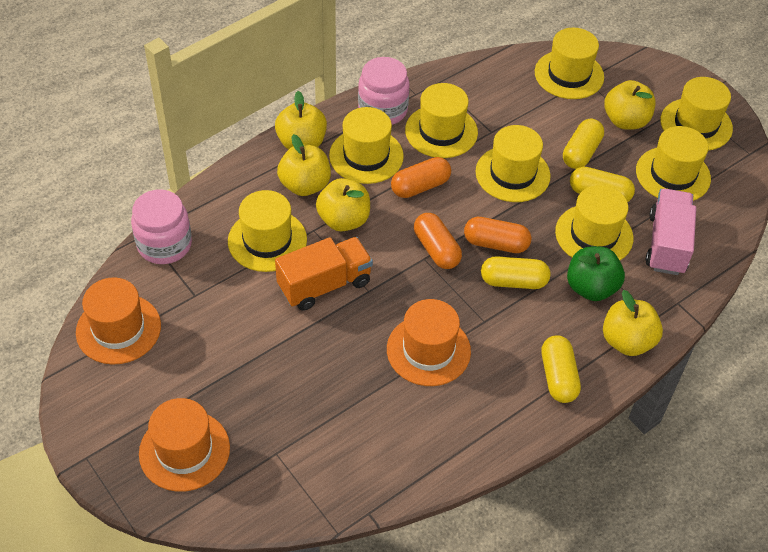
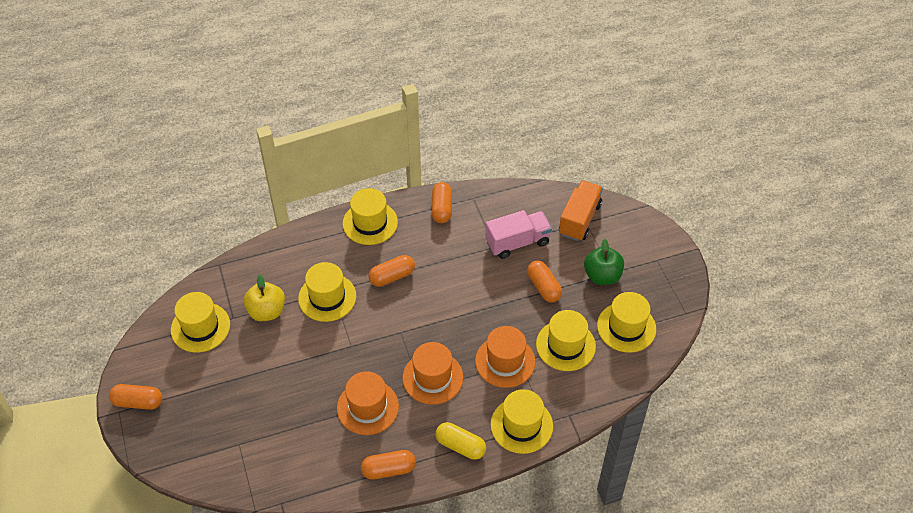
orange capsule: 3 -> 5
pink jar: 2 -> 0
yellow apple: 5 -> 1
yellow capsule: 4 -> 1
yellow hat: 8 -> 6

